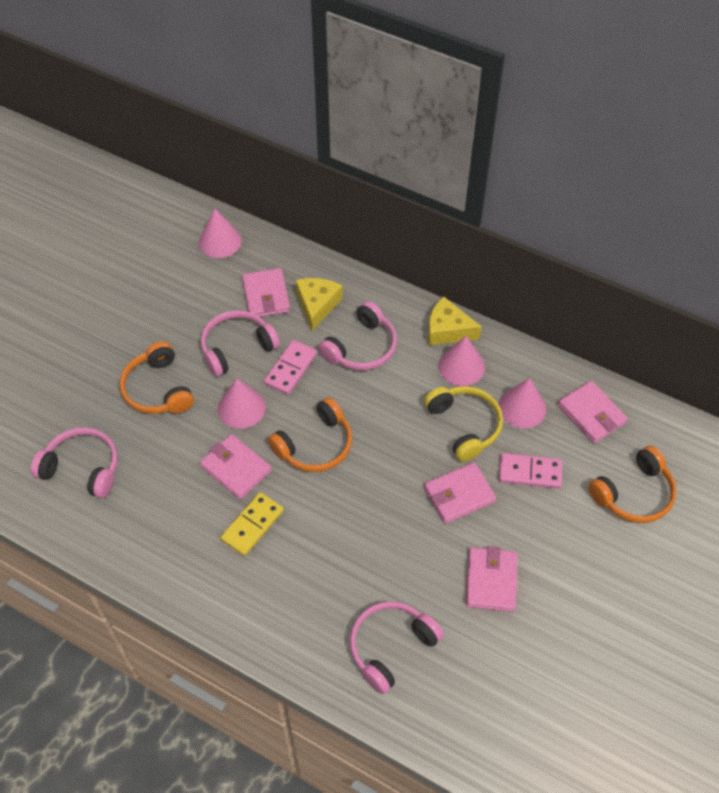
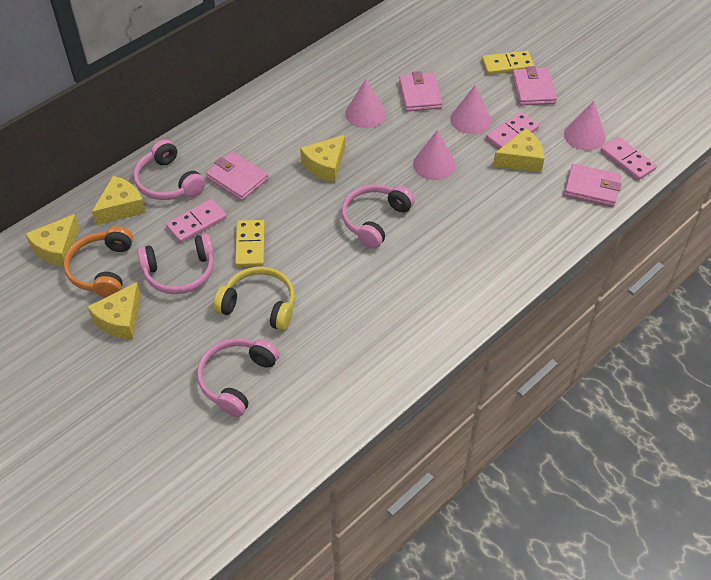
orange headphones: 3 -> 1
pink domino: 2 -> 3
pink wallet: 5 -> 4
yellow cheese: 2 -> 5
yellow domino: 1 -> 2

